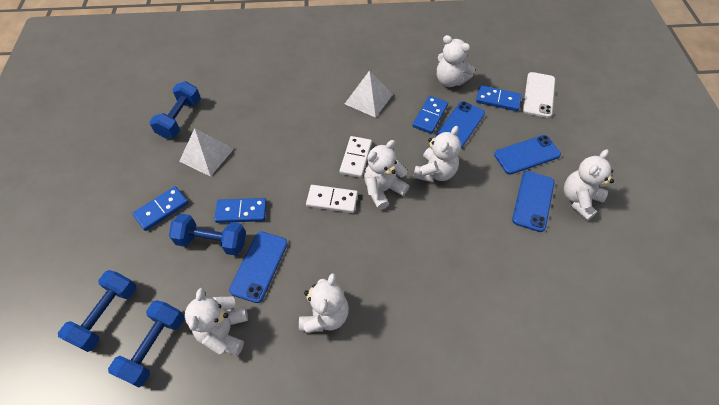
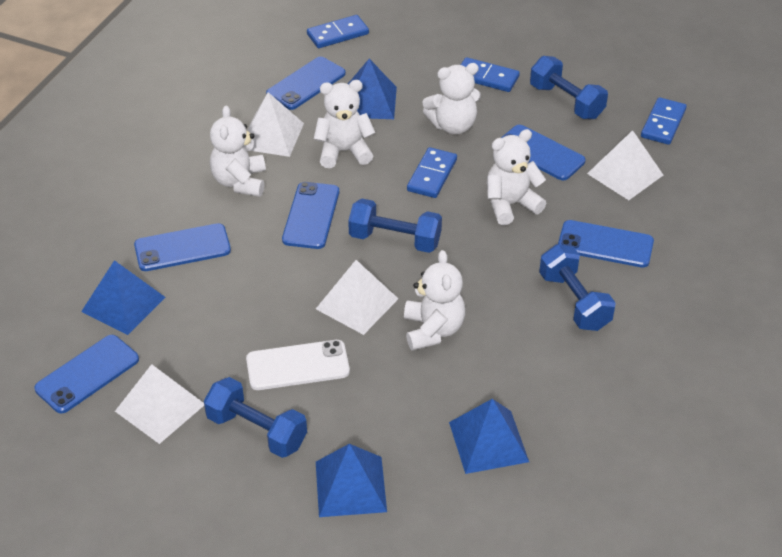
blue phone: 4 -> 6
blue pyramid: 0 -> 4
white domino: 2 -> 0
white pyramid: 2 -> 4
white teddy bear: 6 -> 5

